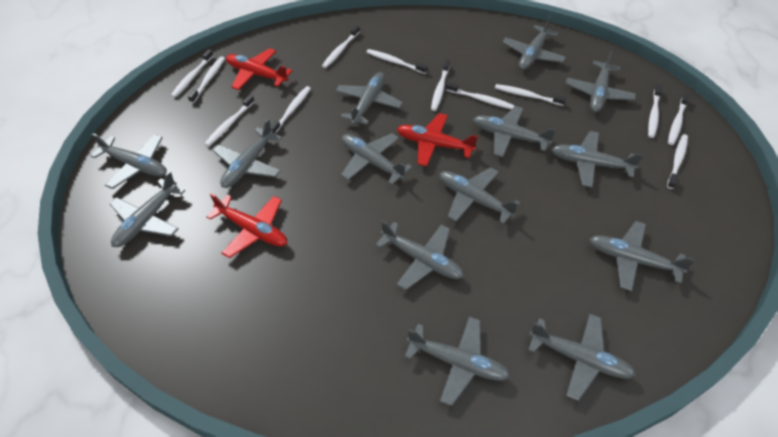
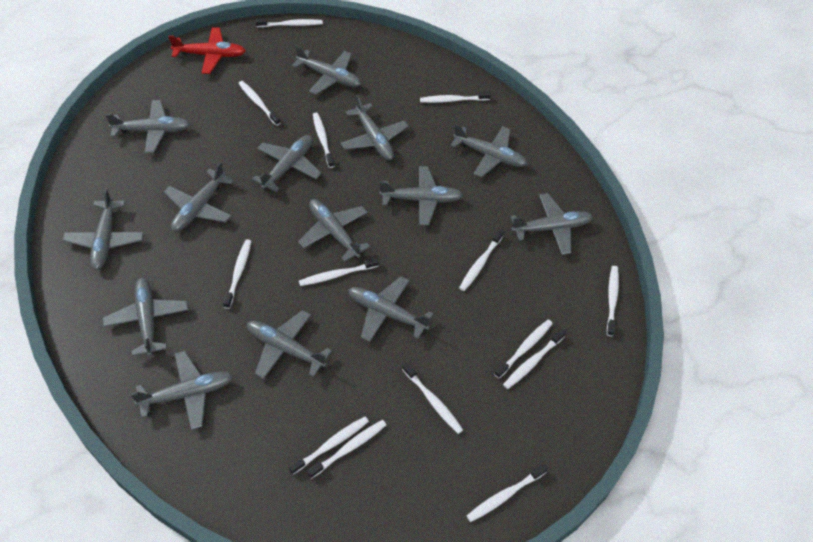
red plane: 3 -> 1
white toothbrush: 12 -> 14

